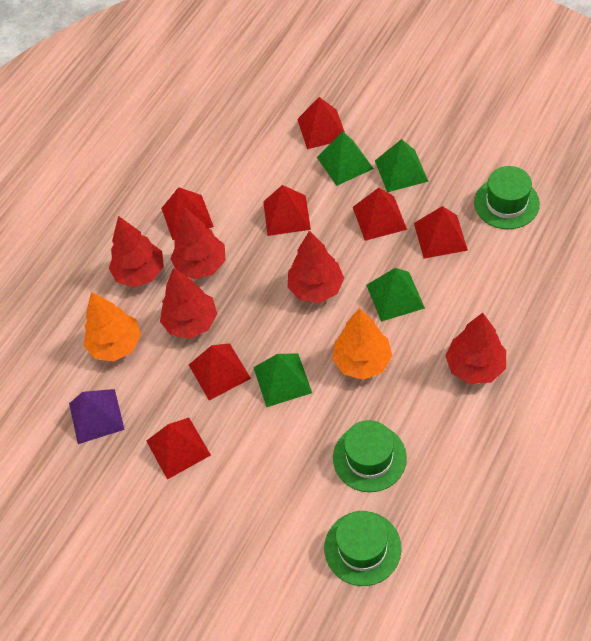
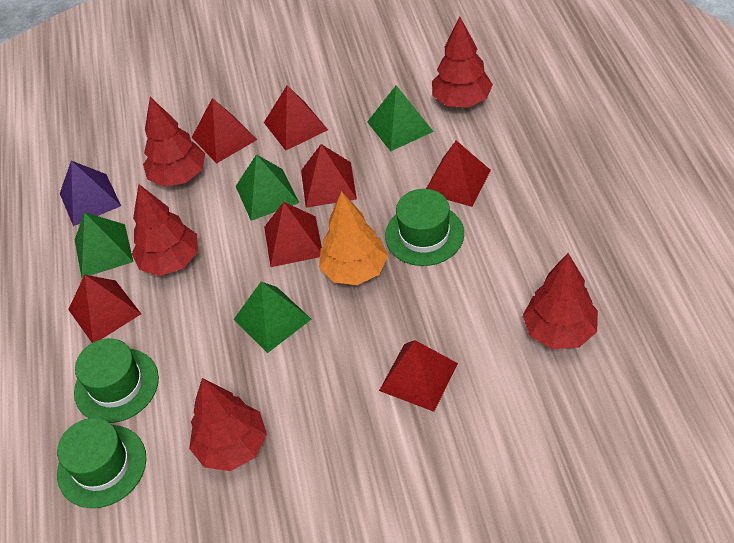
orange tree: 2 -> 1

